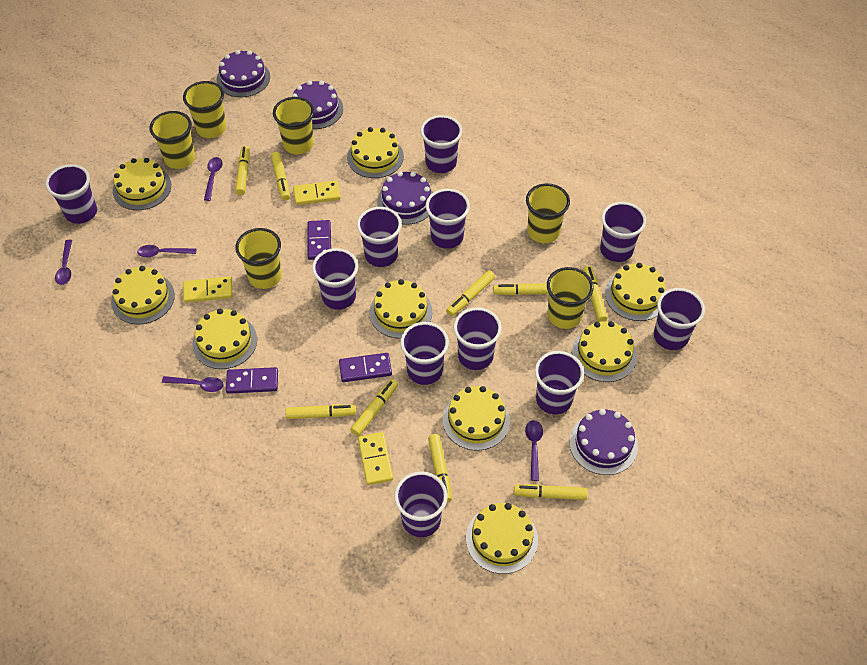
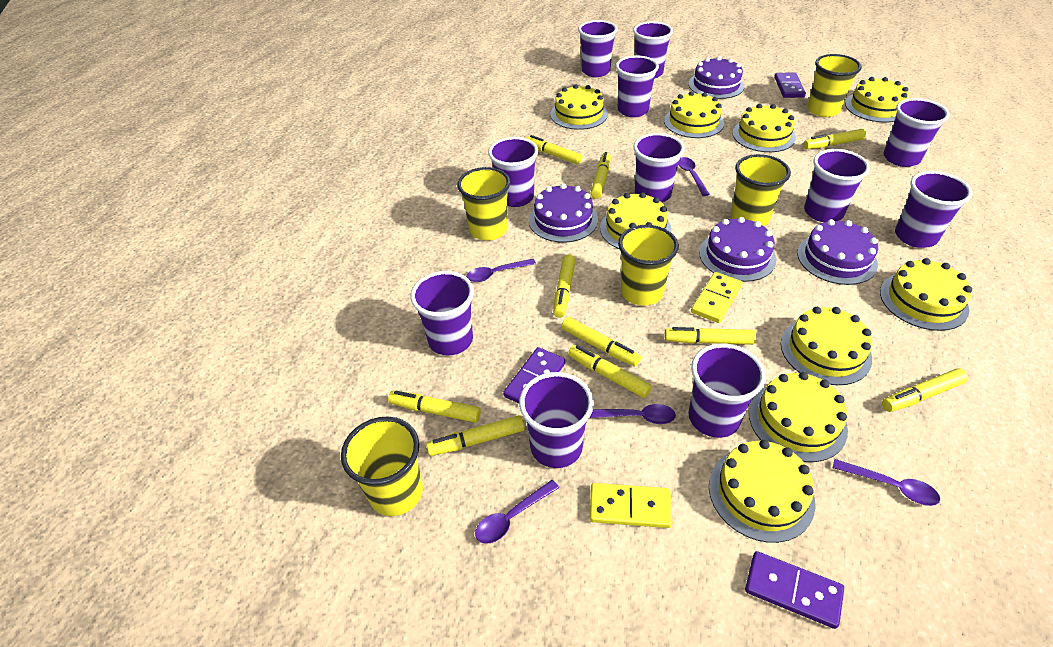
yellow cup: 6 -> 5
yellow domino: 3 -> 2
yellow marker: 9 -> 10

